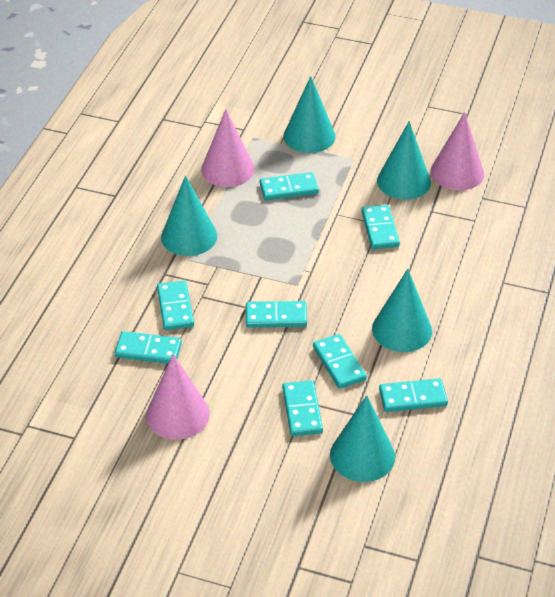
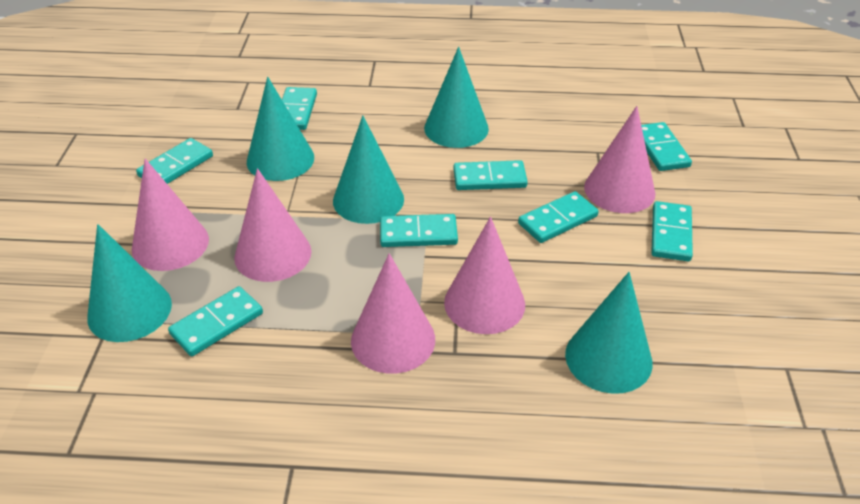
pink cone: 3 -> 5

